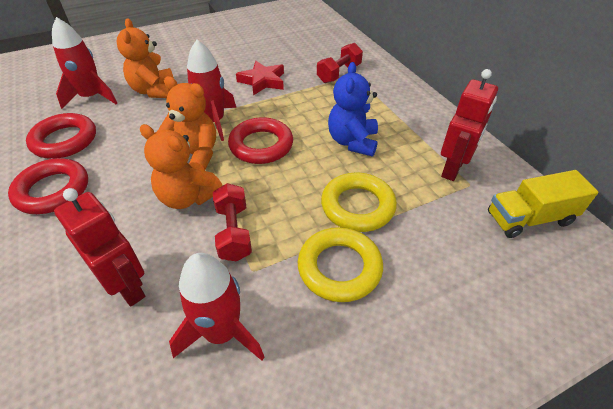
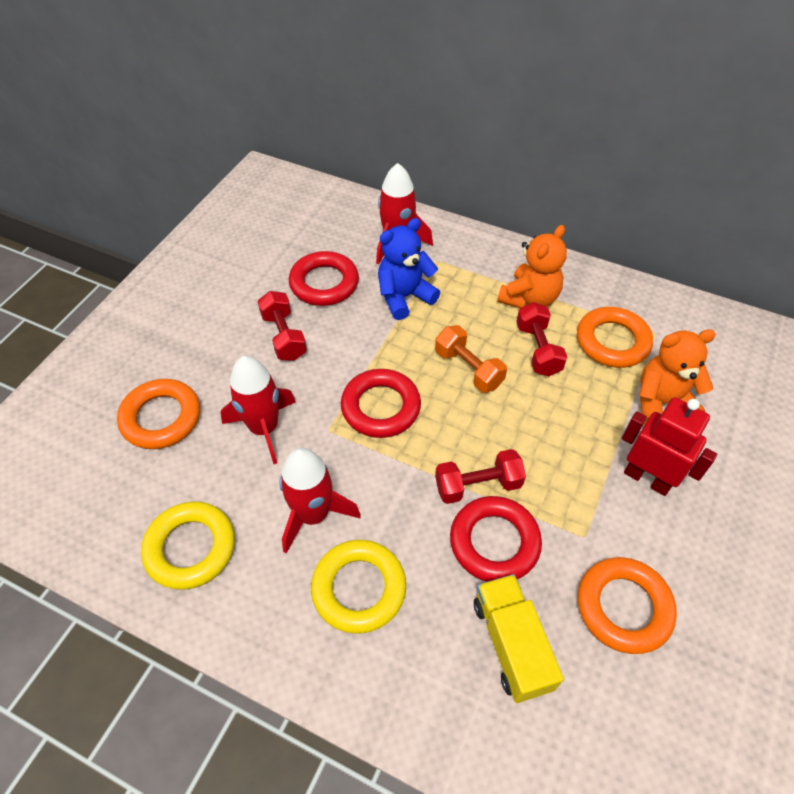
orange dumbbell: 0 -> 1
orange ring: 0 -> 3
orange teddy bear: 3 -> 2
red dumbbell: 2 -> 3
red robot: 2 -> 1
red star: 1 -> 0

